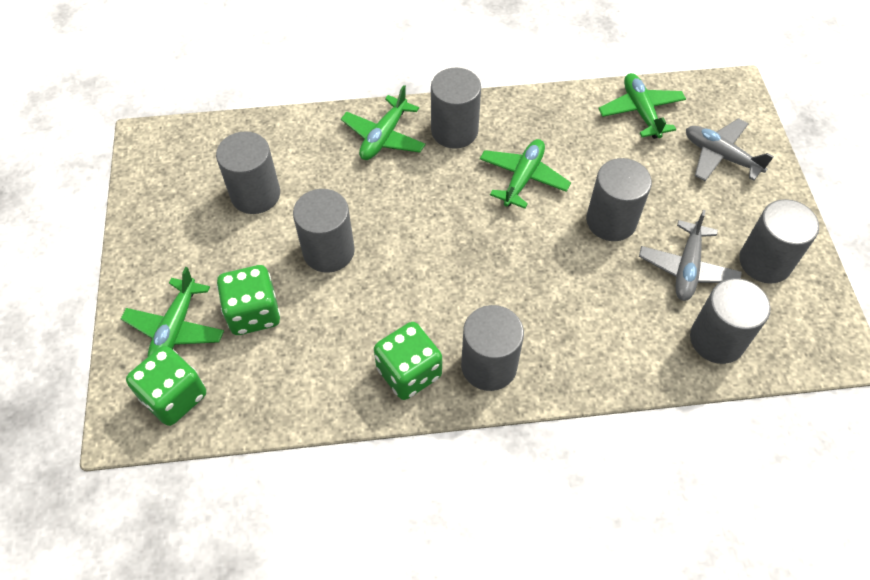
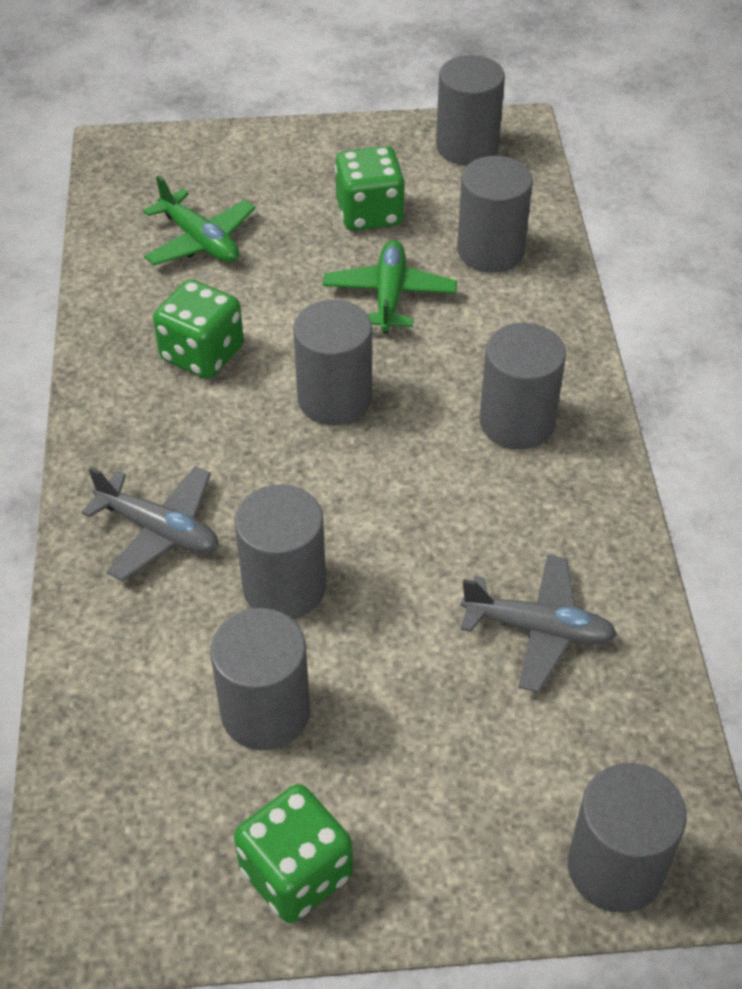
green plane: 4 -> 2

